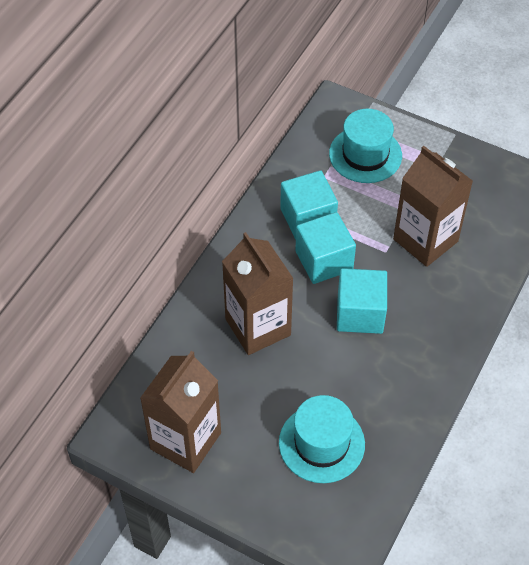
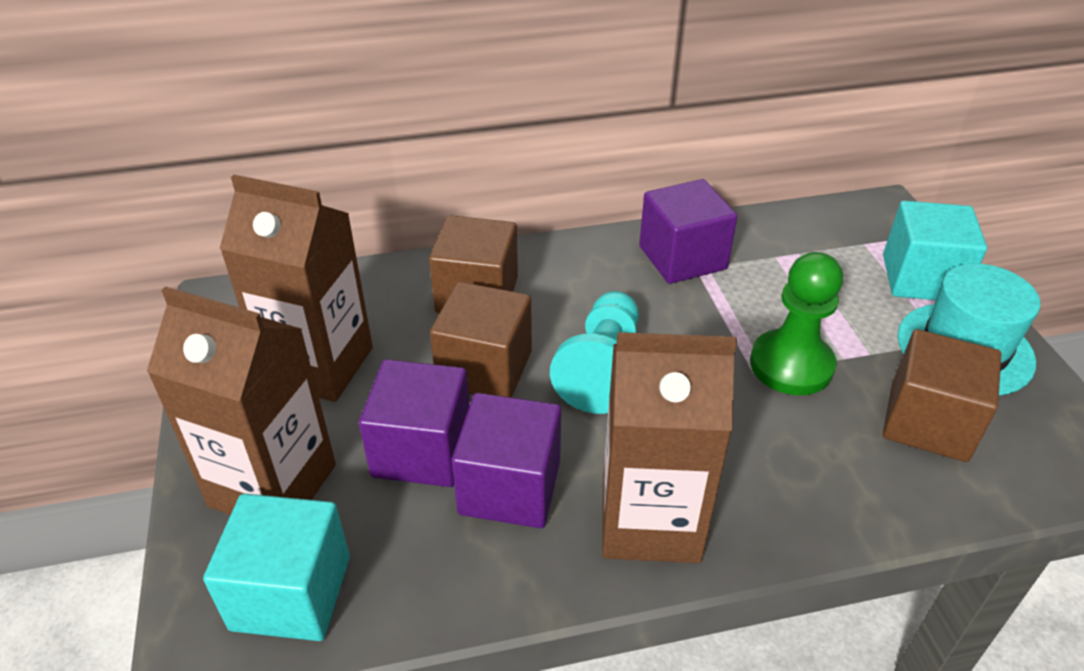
brown cube: 0 -> 3
green pawn: 0 -> 1
purple cube: 0 -> 3
turquoise cube: 3 -> 2
turquoise hat: 2 -> 1
turquoise pawn: 0 -> 1

